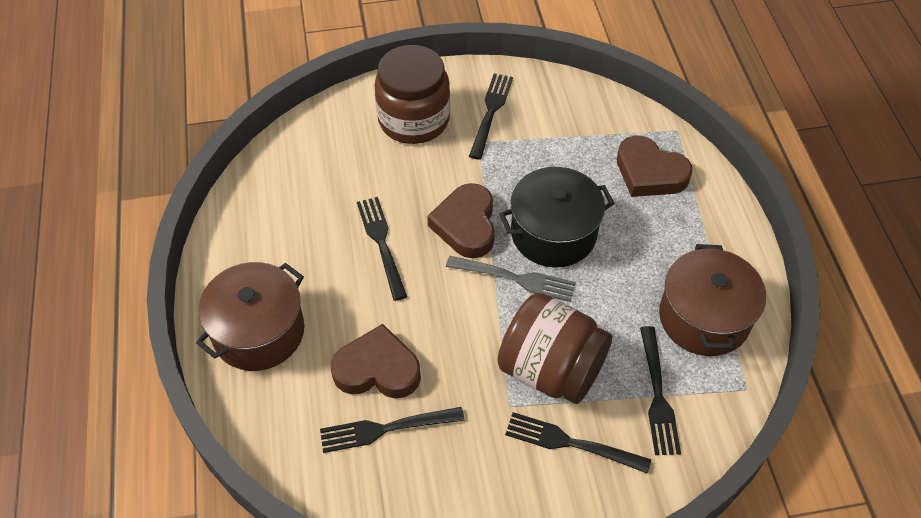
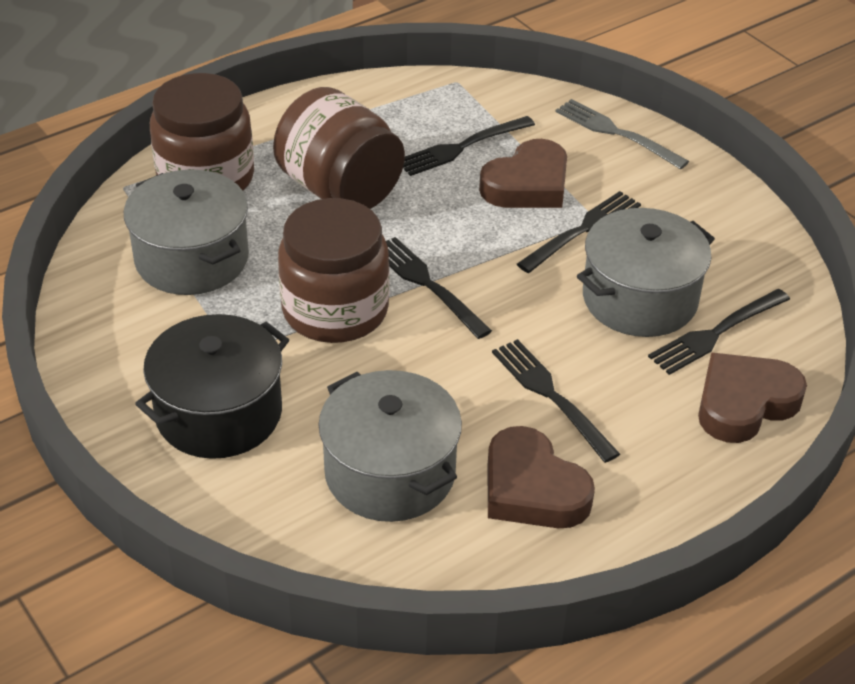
brown jar: 2 -> 3
brown pot: 2 -> 0
grey pot: 0 -> 3

